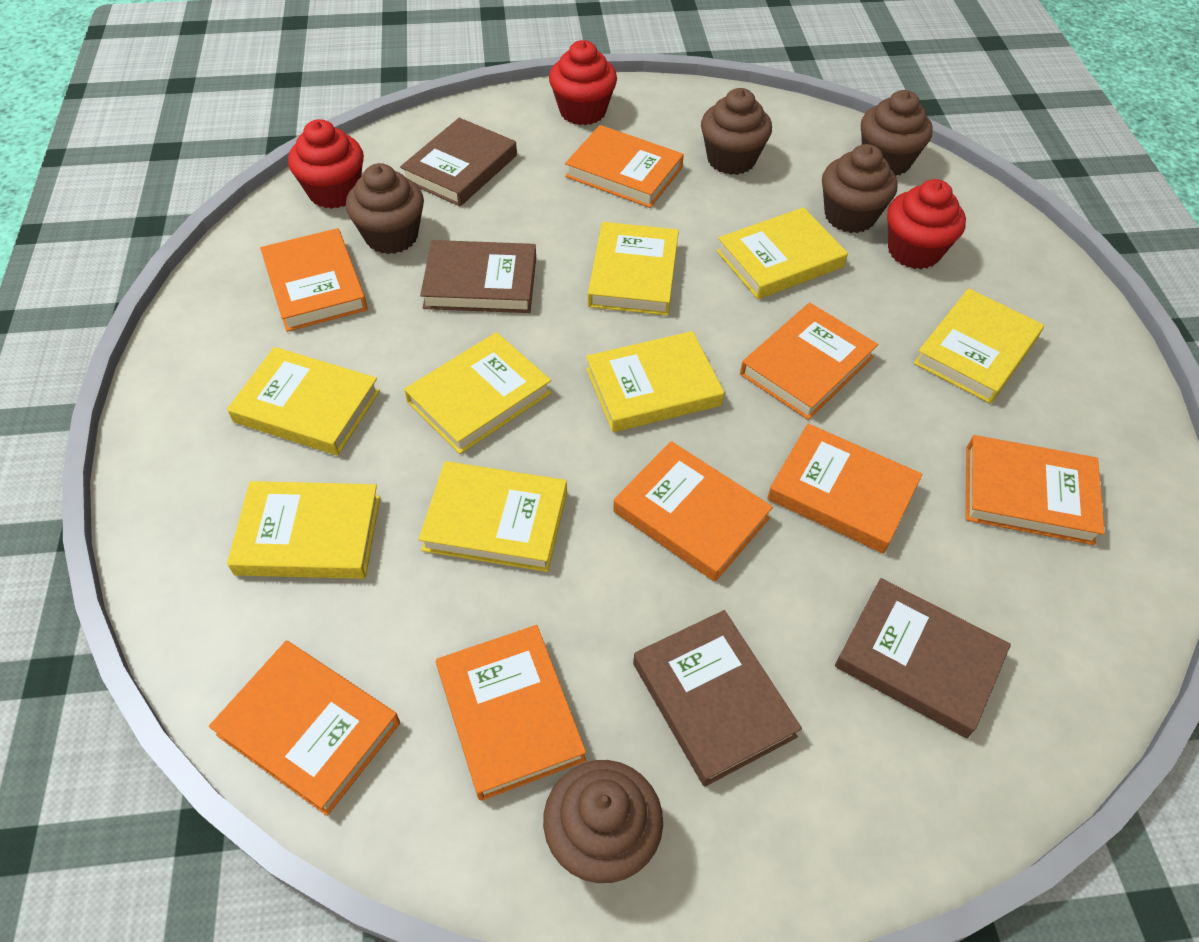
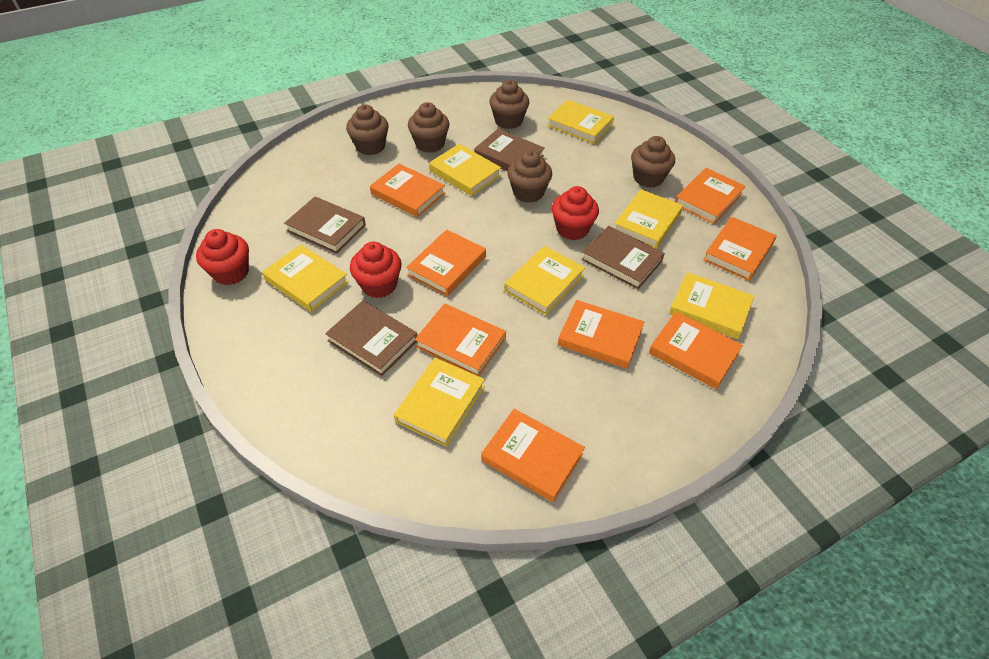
yellow book: 8 -> 7

